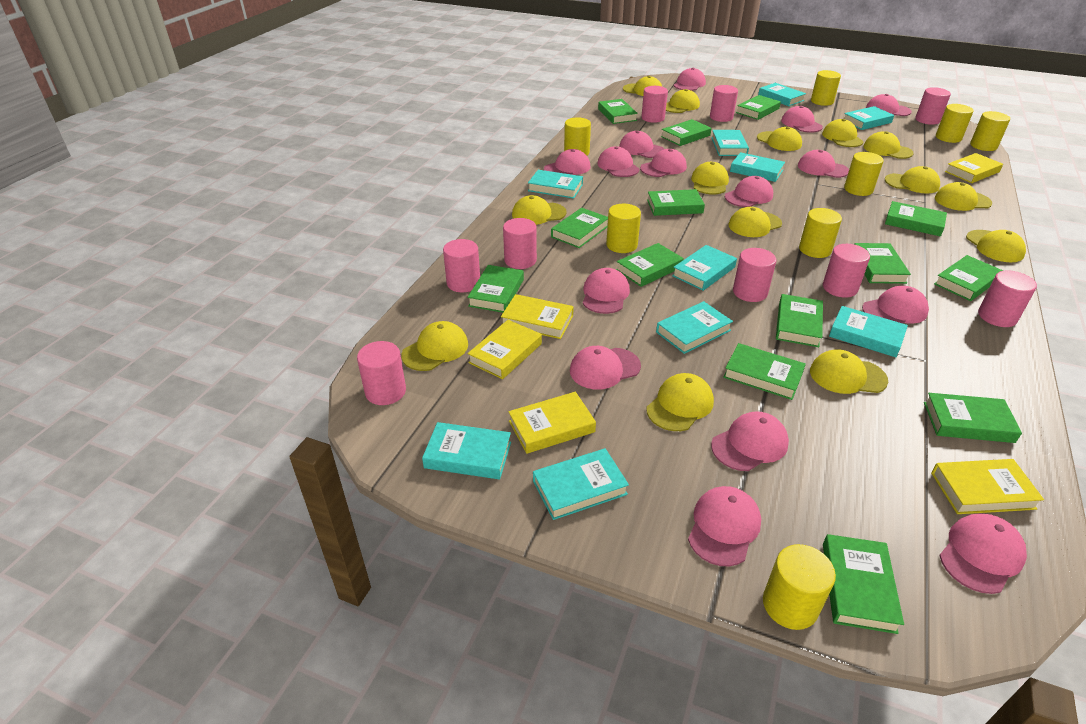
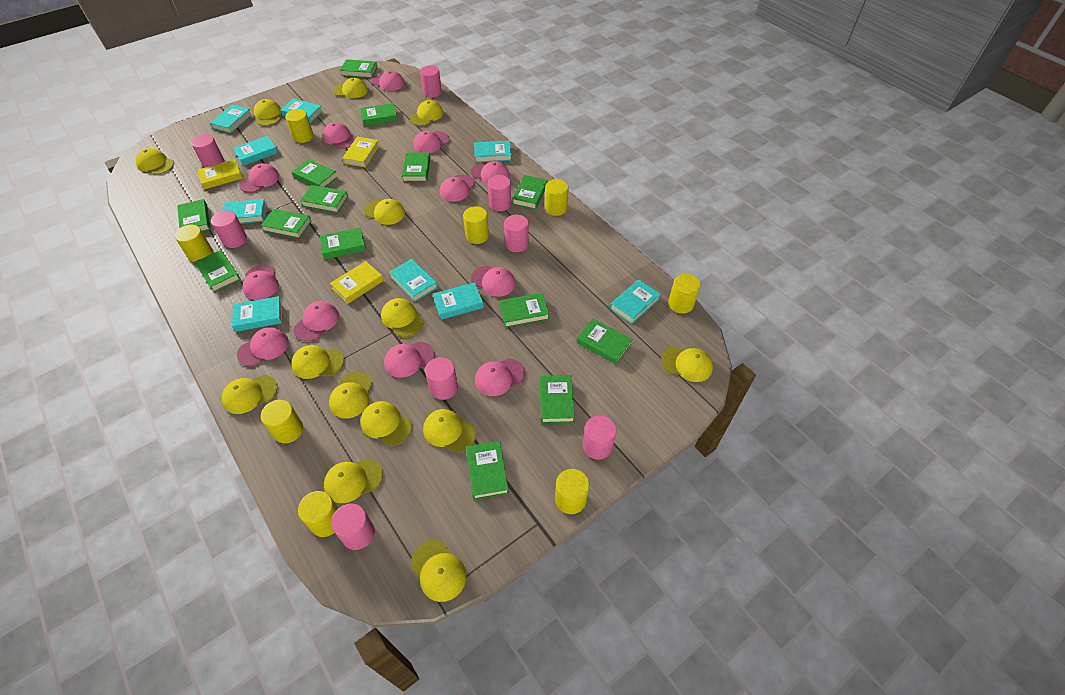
pink cap: 15 -> 12
pink cylinder: 9 -> 8
turquoise book: 10 -> 9
yellow book: 5 -> 3

